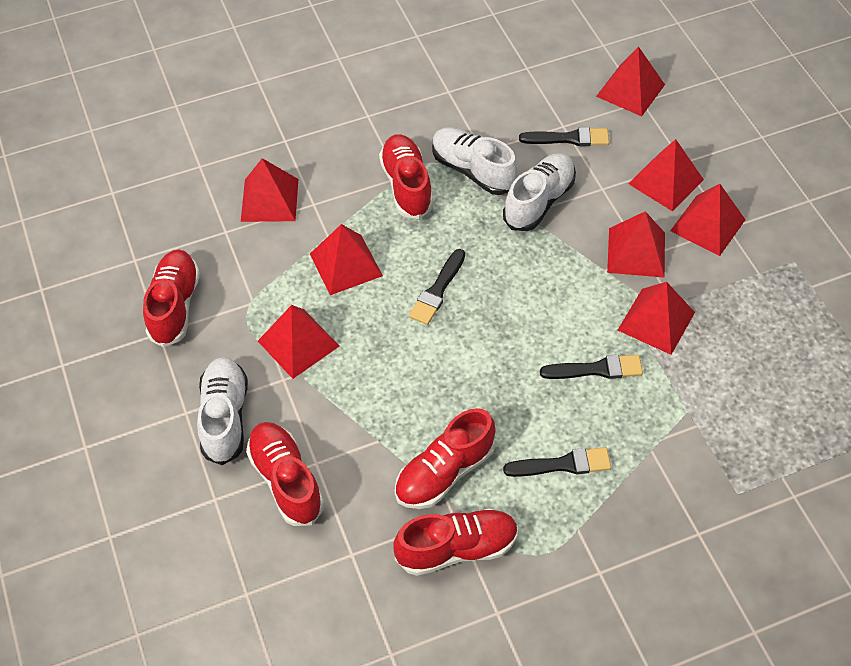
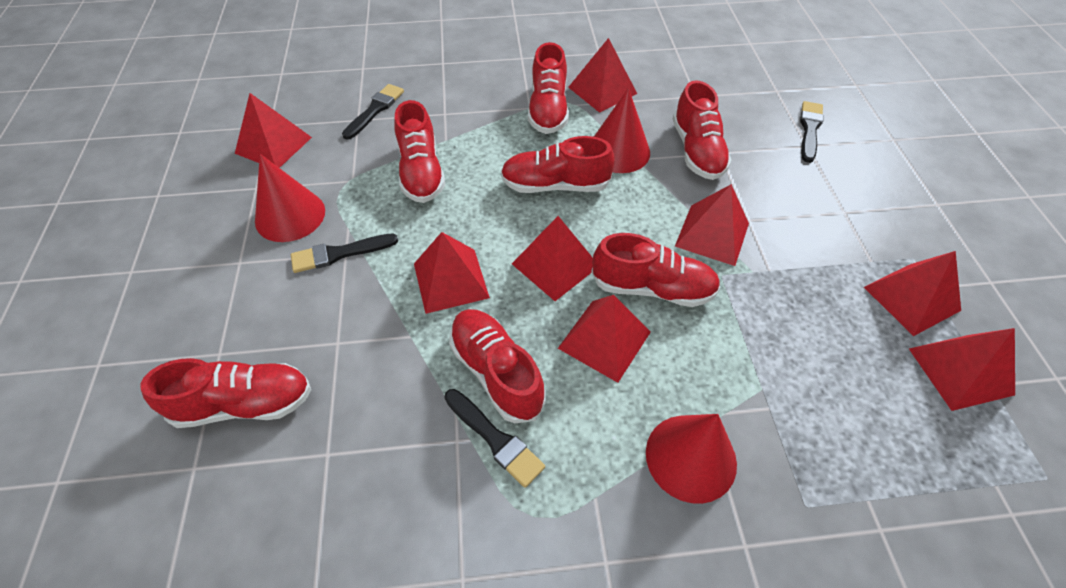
red cone: 0 -> 3
red shoe: 5 -> 7
white shoe: 3 -> 0

